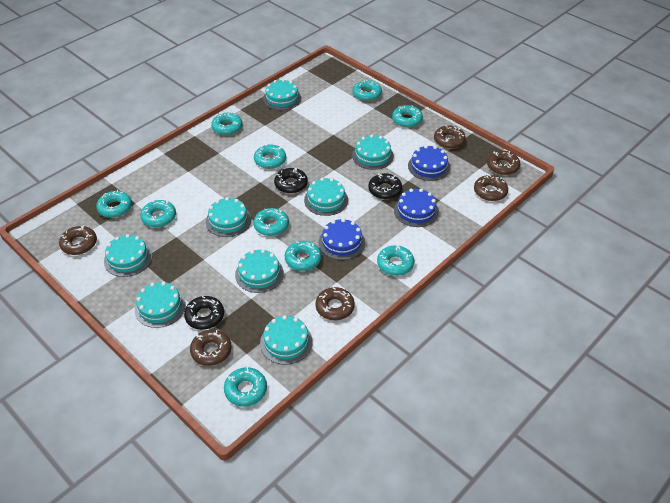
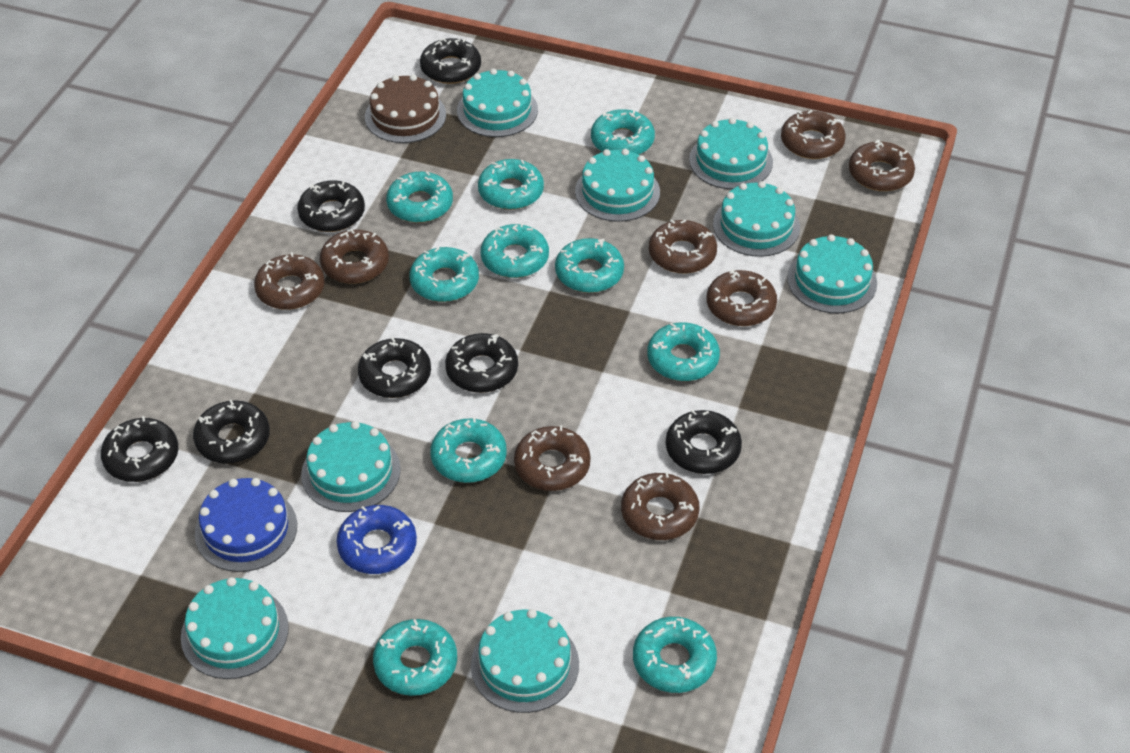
black donut: 3 -> 7
blue cake: 3 -> 1
blue donut: 0 -> 1
brown cake: 0 -> 1
brown donut: 6 -> 8

